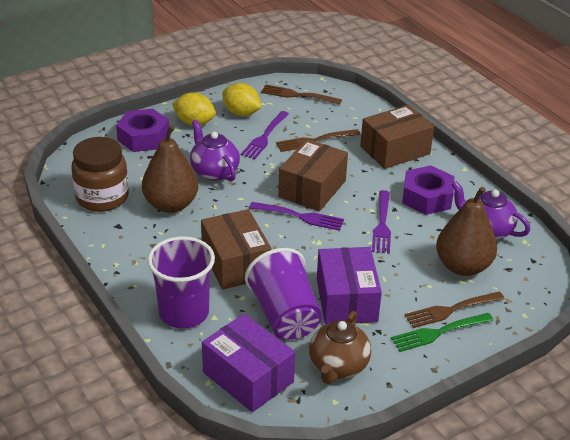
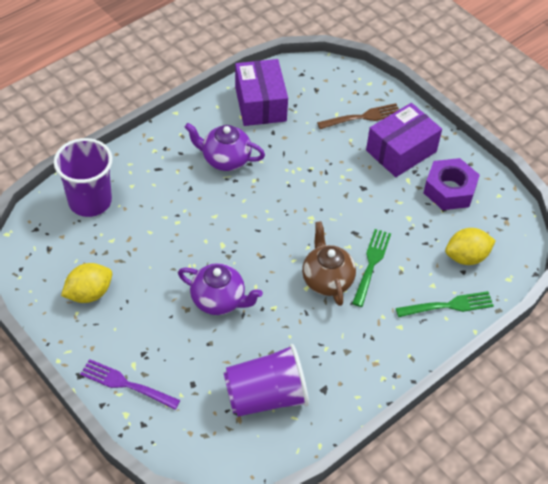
brown box: 3 -> 0
brown fork: 3 -> 1
brown jar: 1 -> 0
brown pear: 2 -> 0
green fork: 1 -> 2
purple fork: 3 -> 1
purple nut: 2 -> 1

